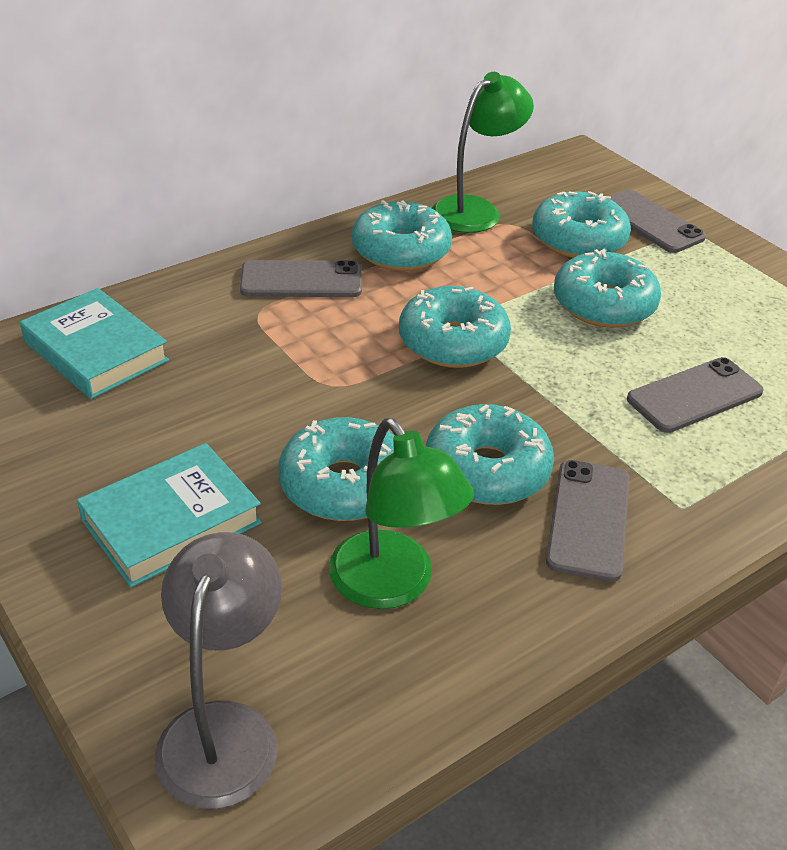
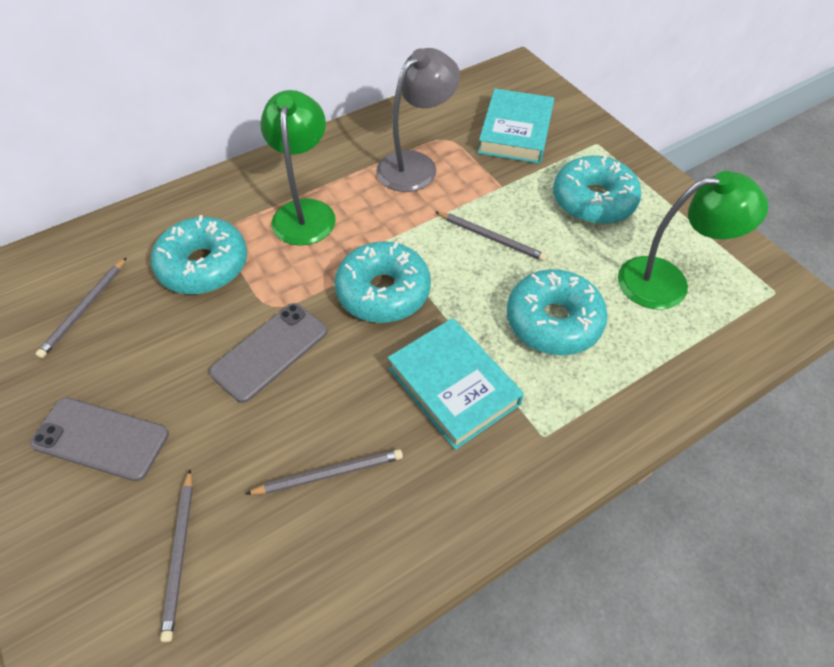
grey pencil: 0 -> 4
grey phone: 4 -> 2
turquoise donut: 6 -> 4

